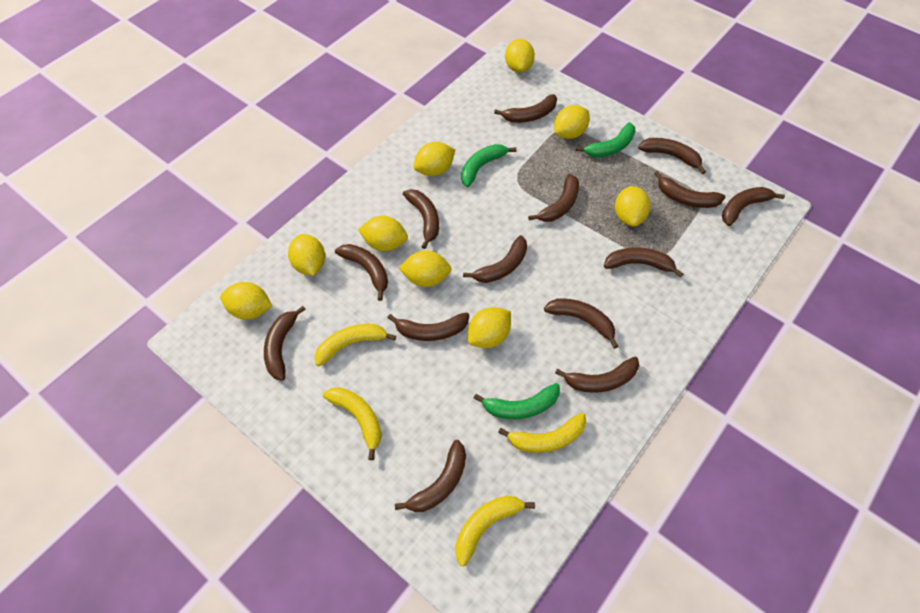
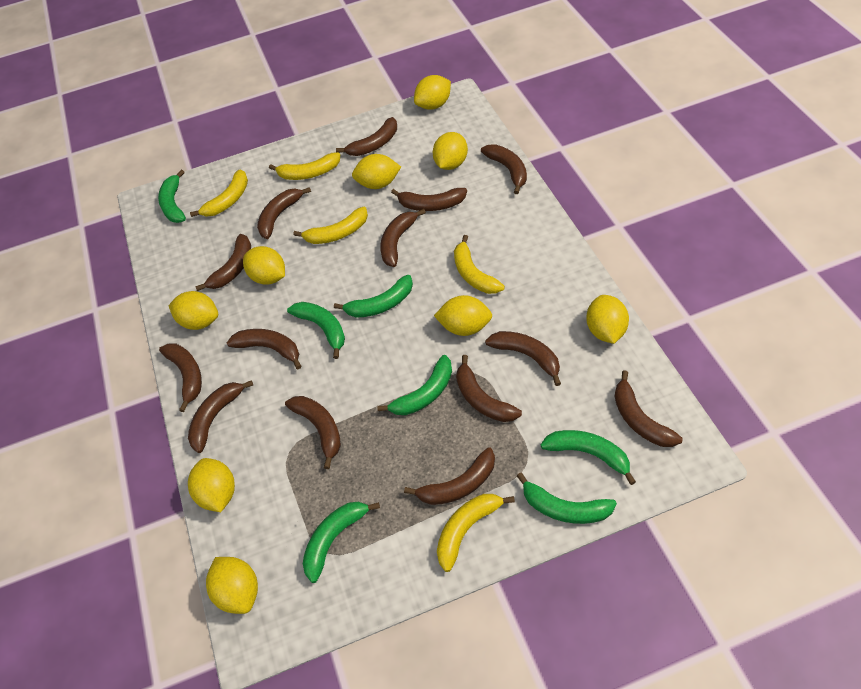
green banana: 3 -> 7
yellow banana: 4 -> 5

